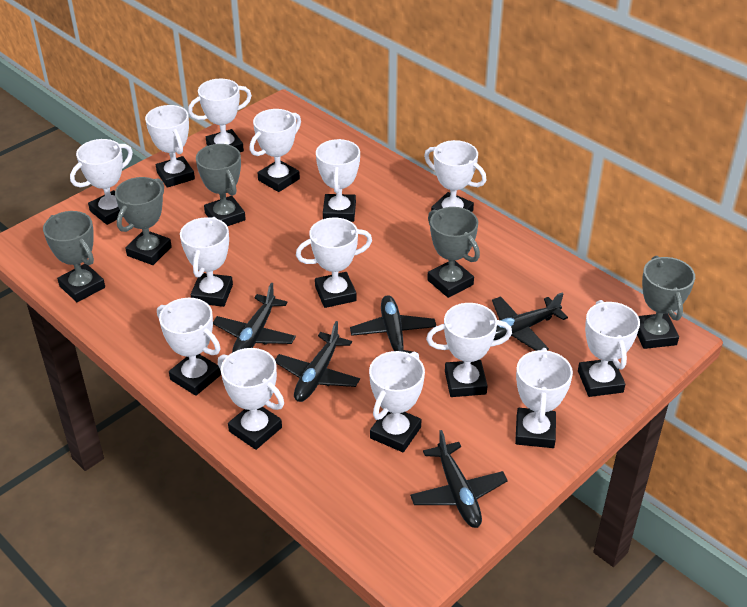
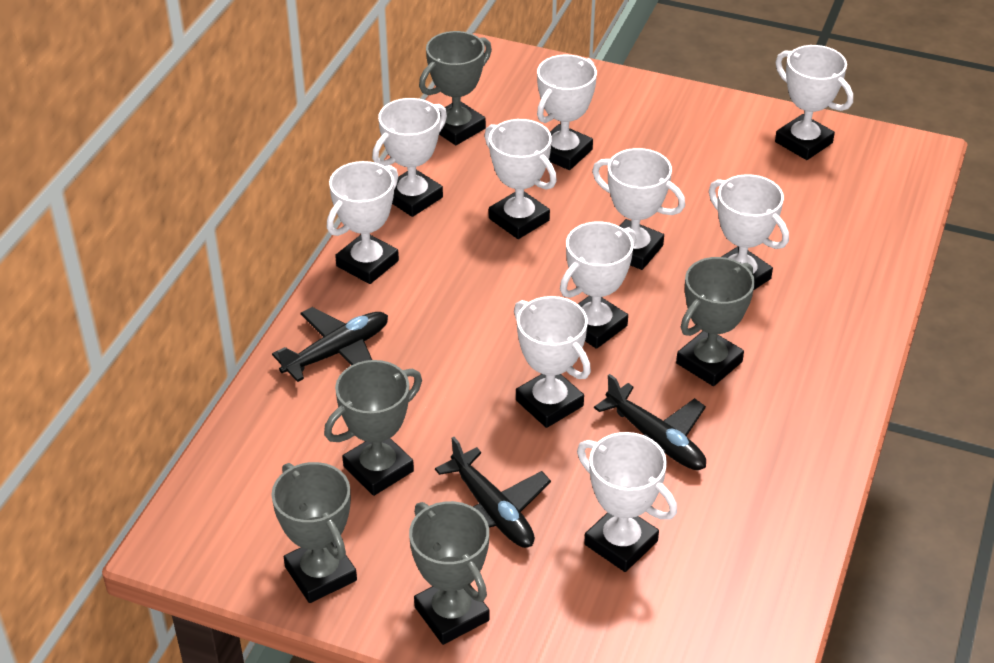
black plane: 5 -> 3
white trophy: 14 -> 10

